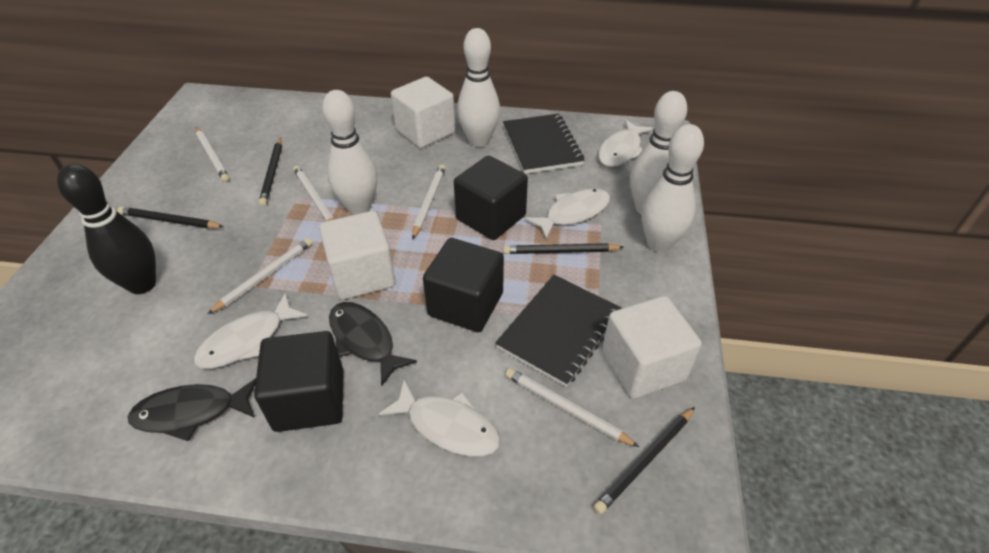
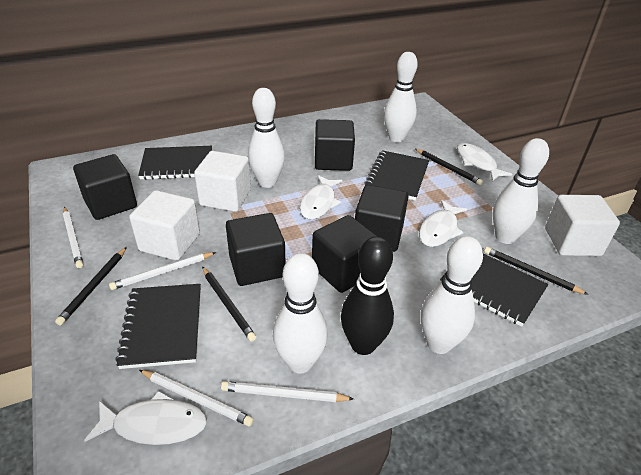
black cube: 3 -> 5
black fish: 2 -> 0
black notebook: 2 -> 4
white bowling pin: 4 -> 5
white pencil: 5 -> 4

